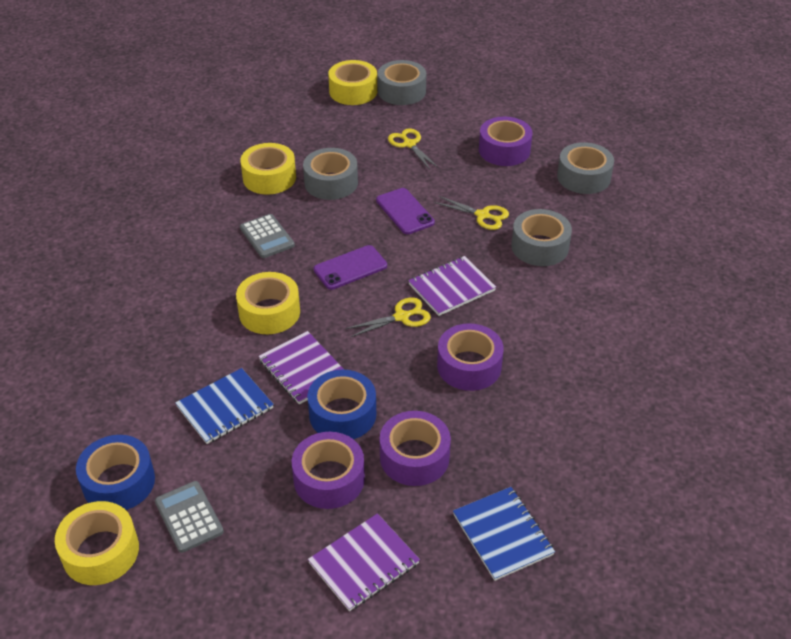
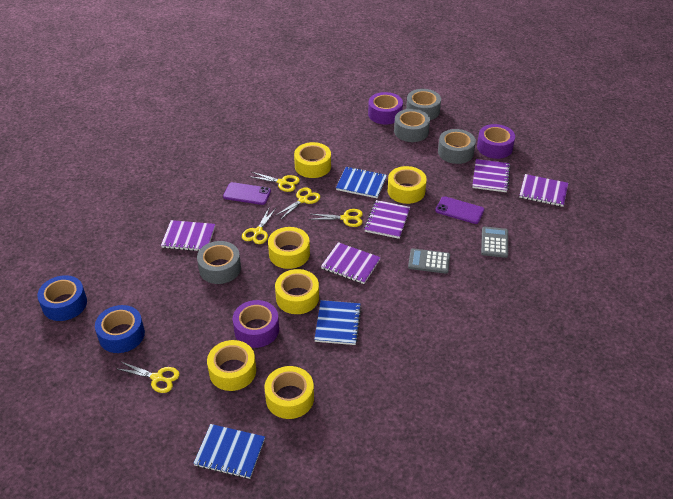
blue notebook: 2 -> 3
purple notebook: 3 -> 5
purple tape: 4 -> 3
yellow scissors: 3 -> 5
yellow tape: 4 -> 6

